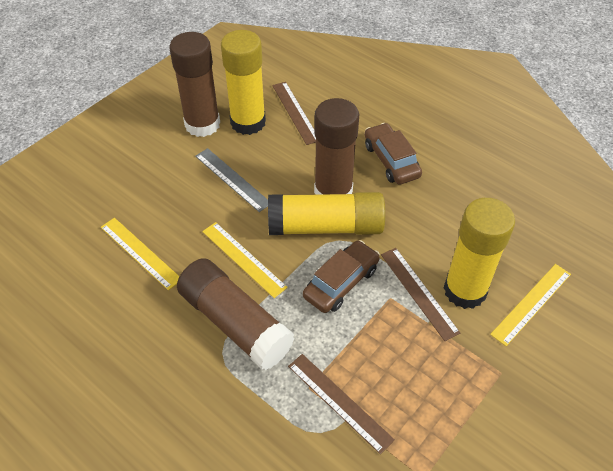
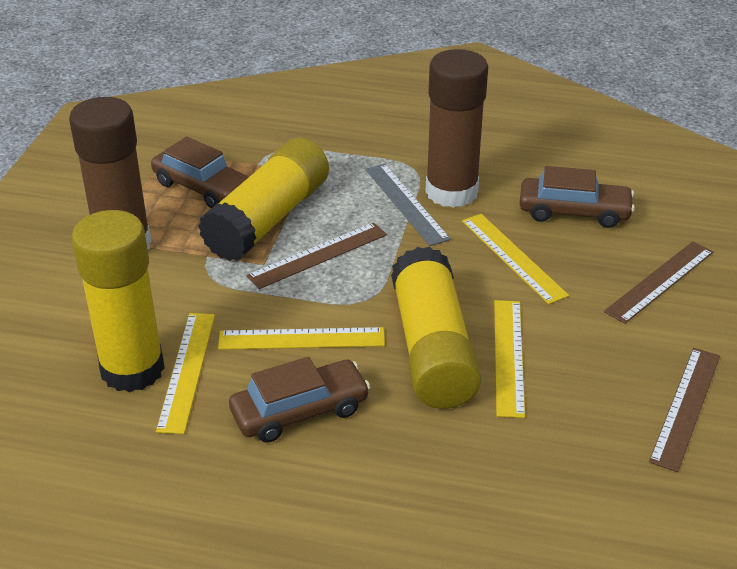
brown car: 2 -> 3
brown glue stick: 3 -> 2
yellow ruler: 3 -> 4

